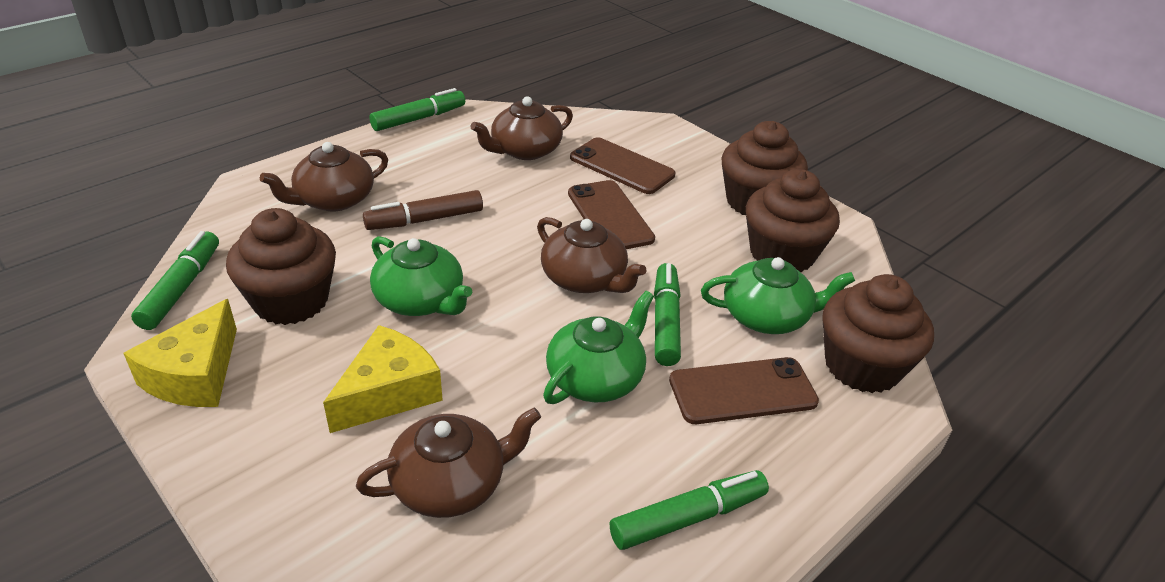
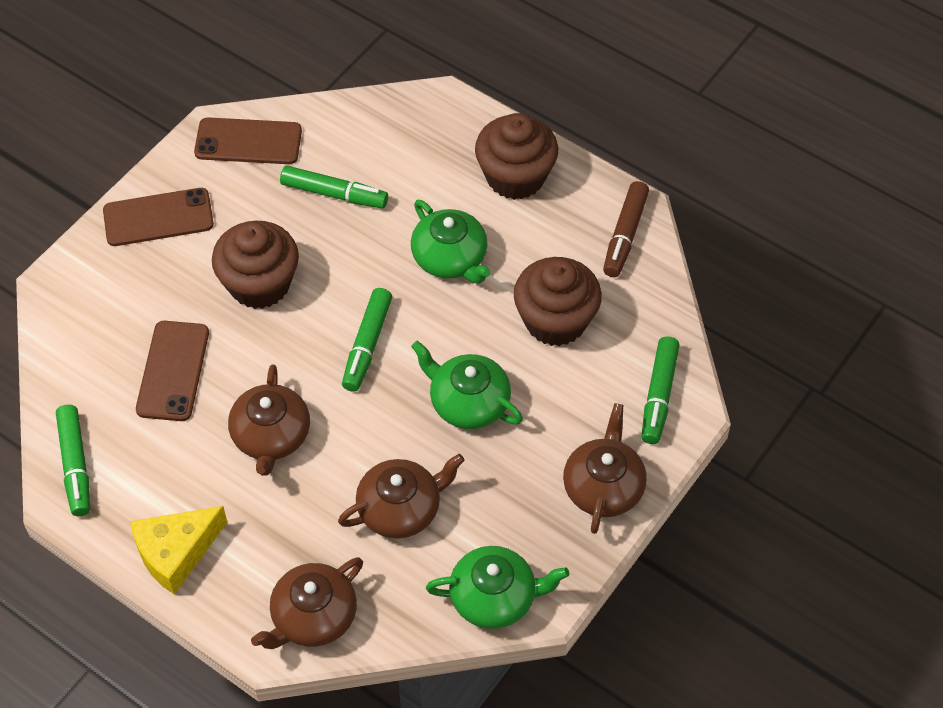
brown cupcake: 4 -> 3
yellow cheese: 2 -> 1

